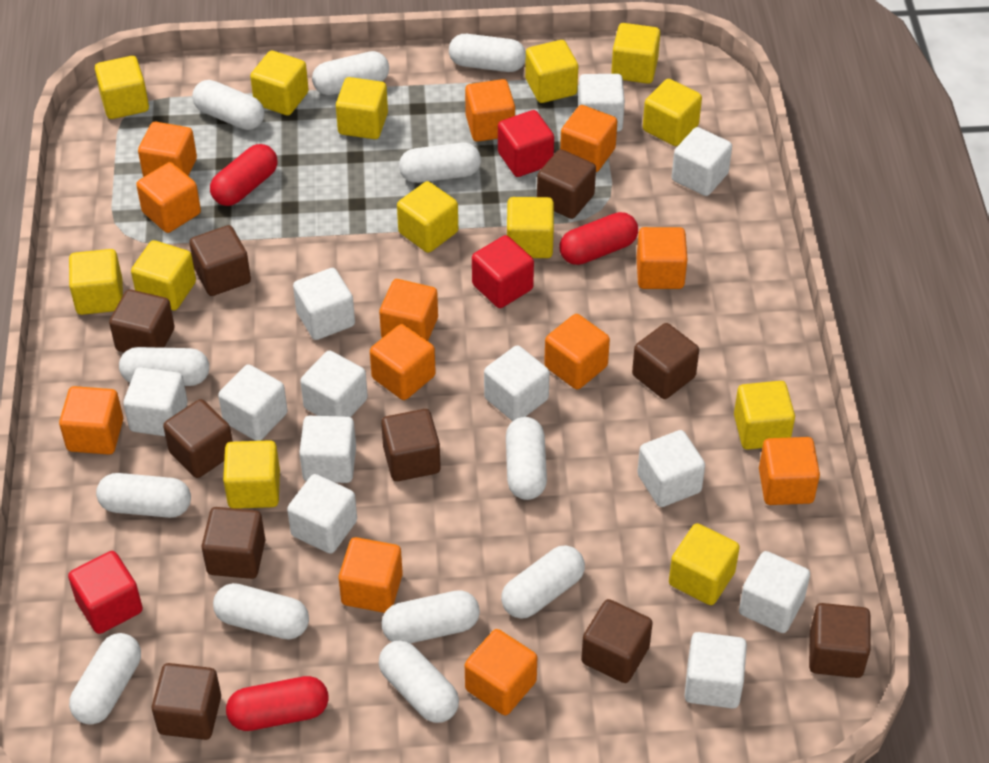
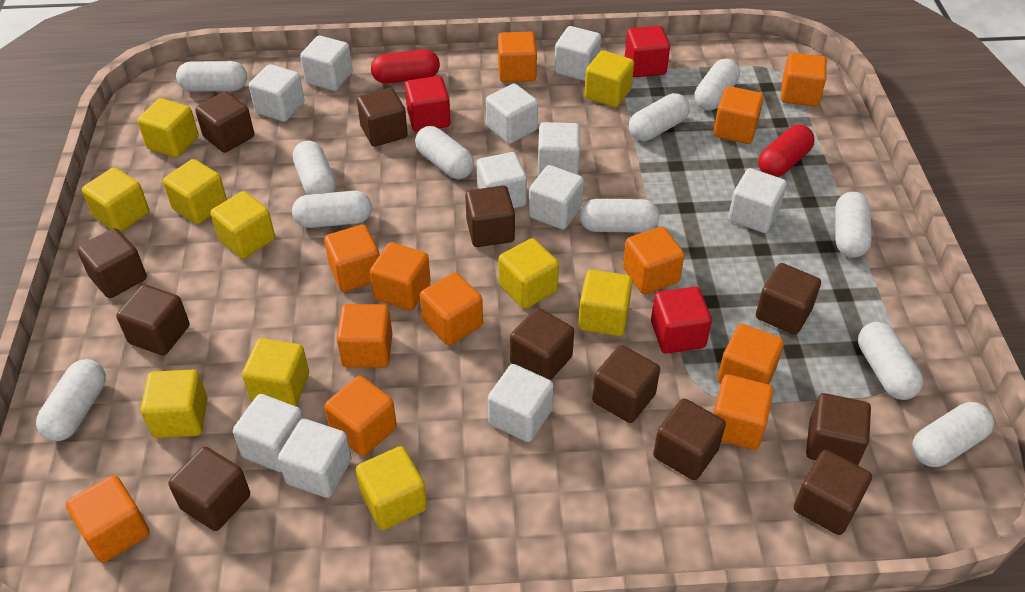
brown cube: 10 -> 12
red capsule: 3 -> 2
white capsule: 12 -> 11
white cube: 12 -> 11
yellow cube: 13 -> 10

